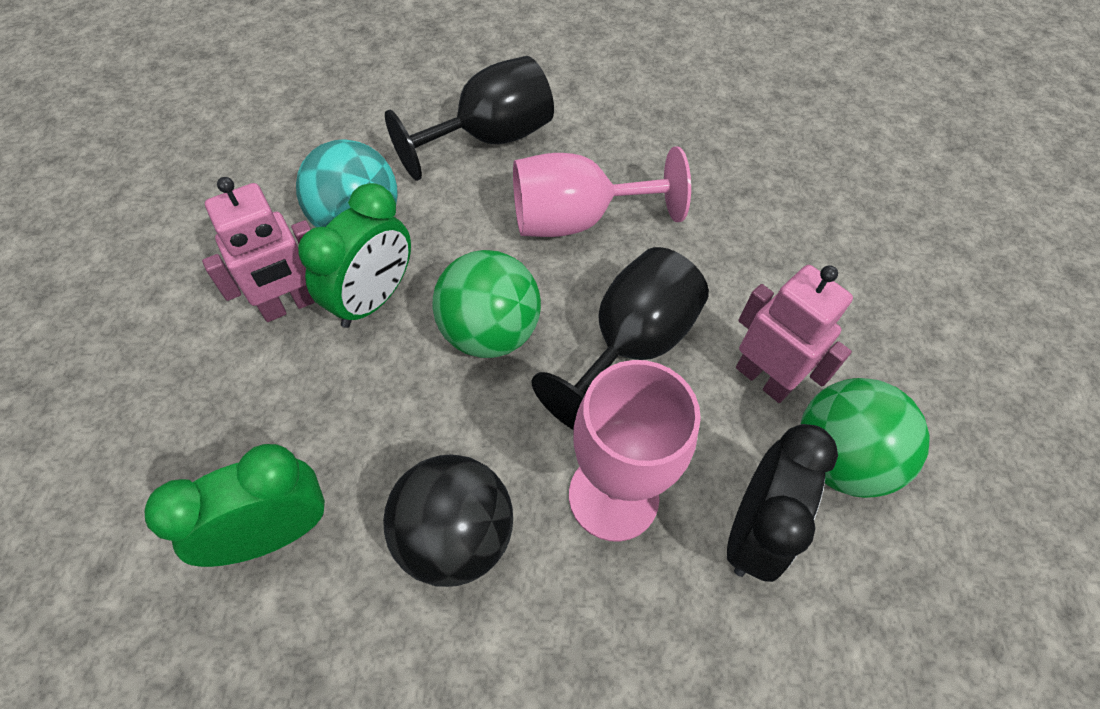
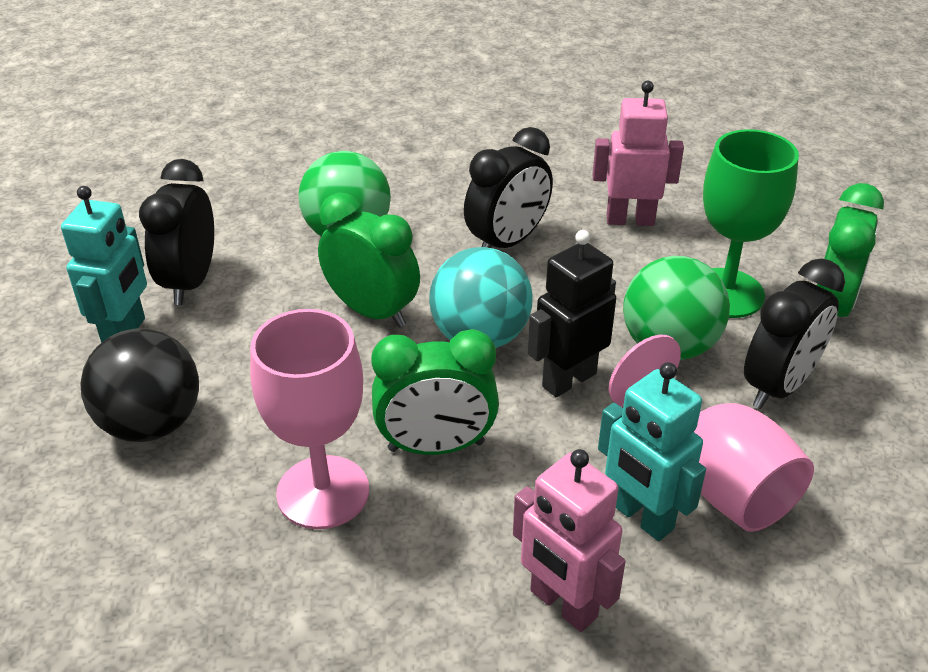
black clock: 1 -> 3
black goblet: 2 -> 0
black robot: 0 -> 1
green clock: 2 -> 3
green goblet: 0 -> 1
turquoise robot: 0 -> 2

